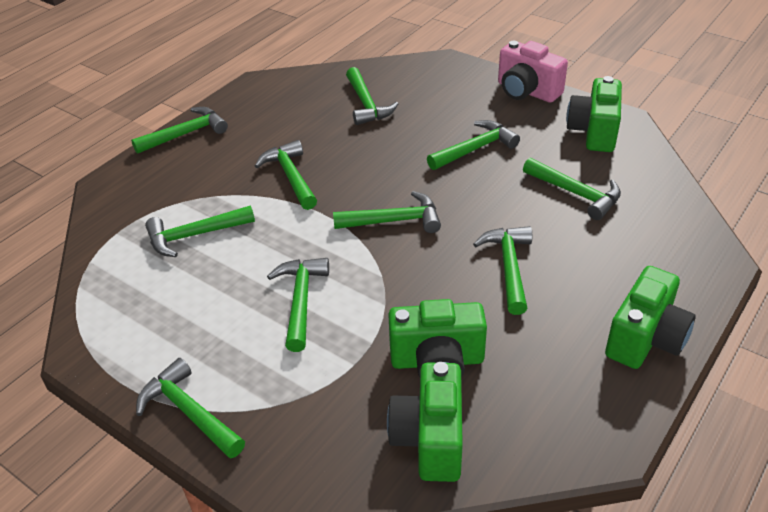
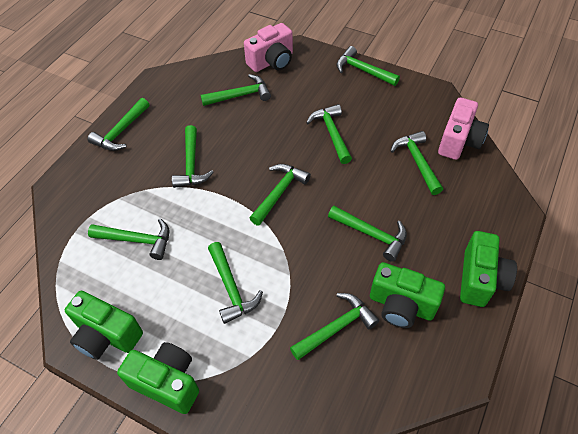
green hammer: 10 -> 11
pink camera: 1 -> 2

